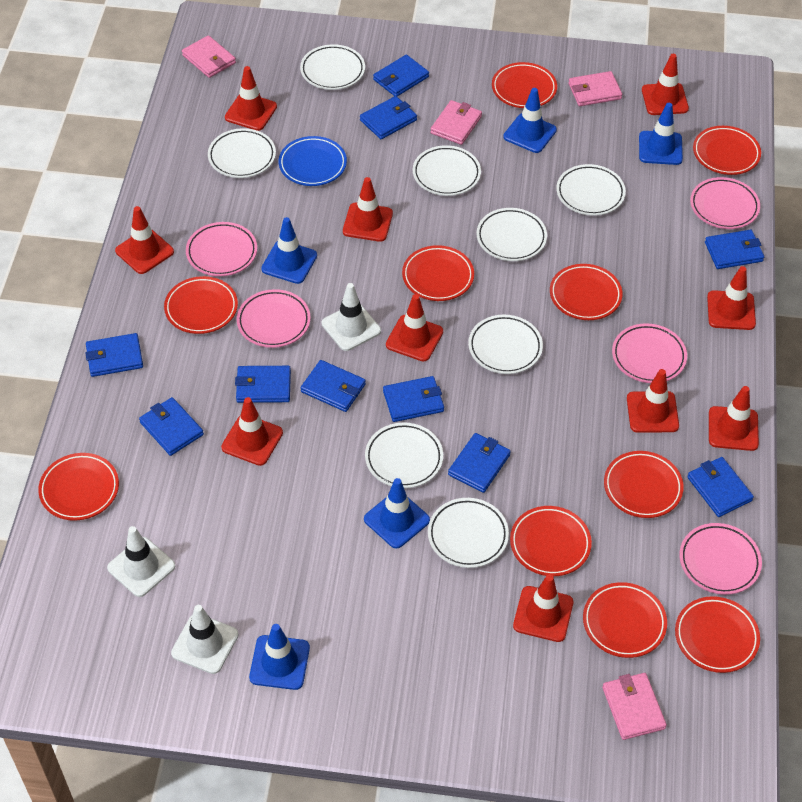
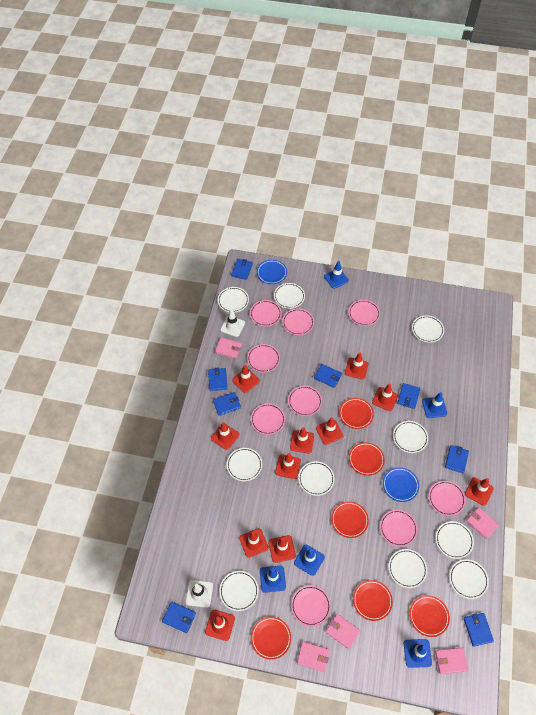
blue plate: 1 -> 2
blue wallet: 10 -> 8
pink plate: 5 -> 9
pink wallet: 4 -> 5
red plate: 10 -> 6
red traffic cone: 10 -> 11
white plate: 8 -> 10
white traffic cone: 3 -> 2

